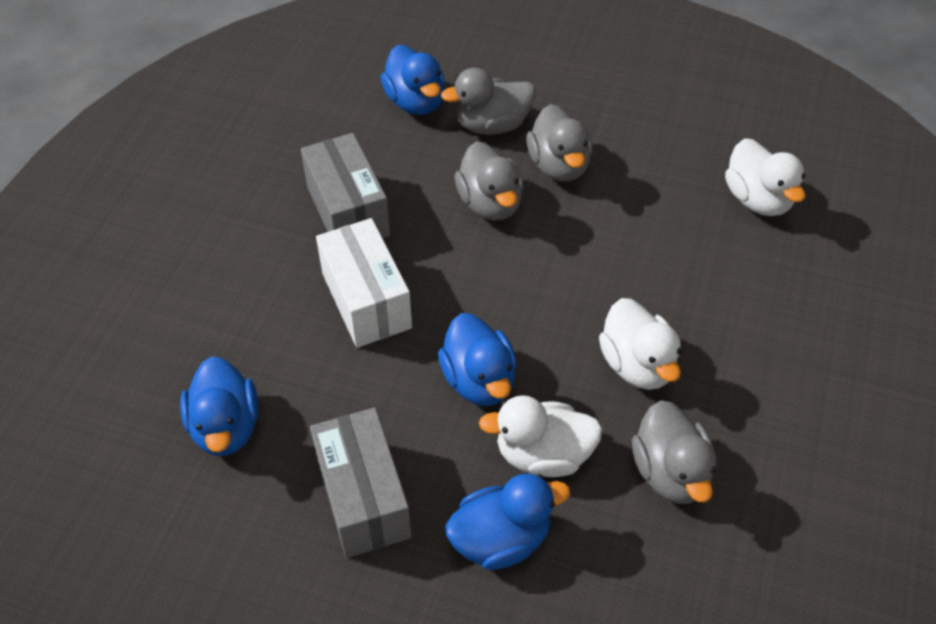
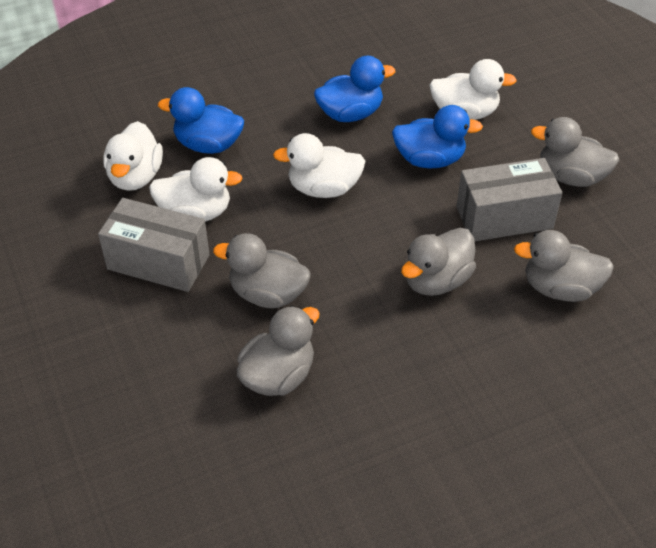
blue duck: 4 -> 3
grey duck: 4 -> 5
white box: 1 -> 0
white duck: 3 -> 4

